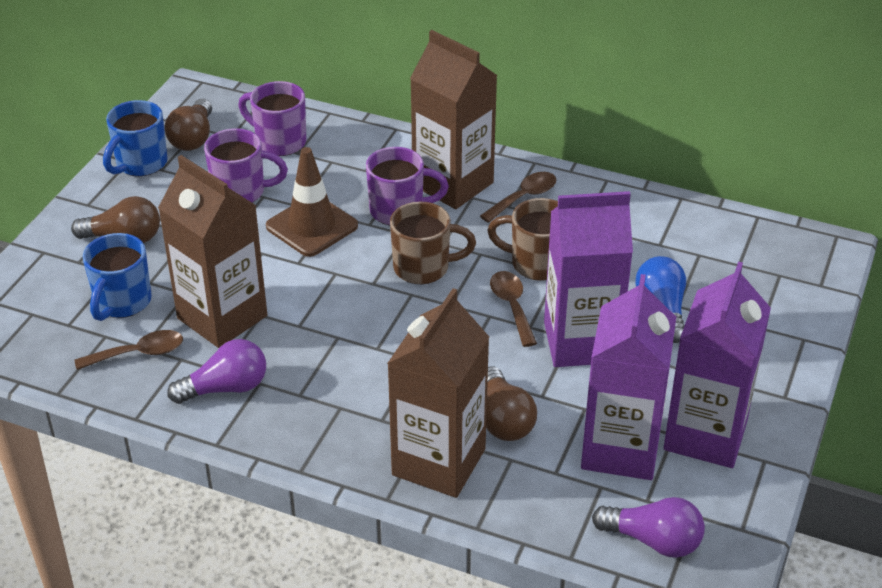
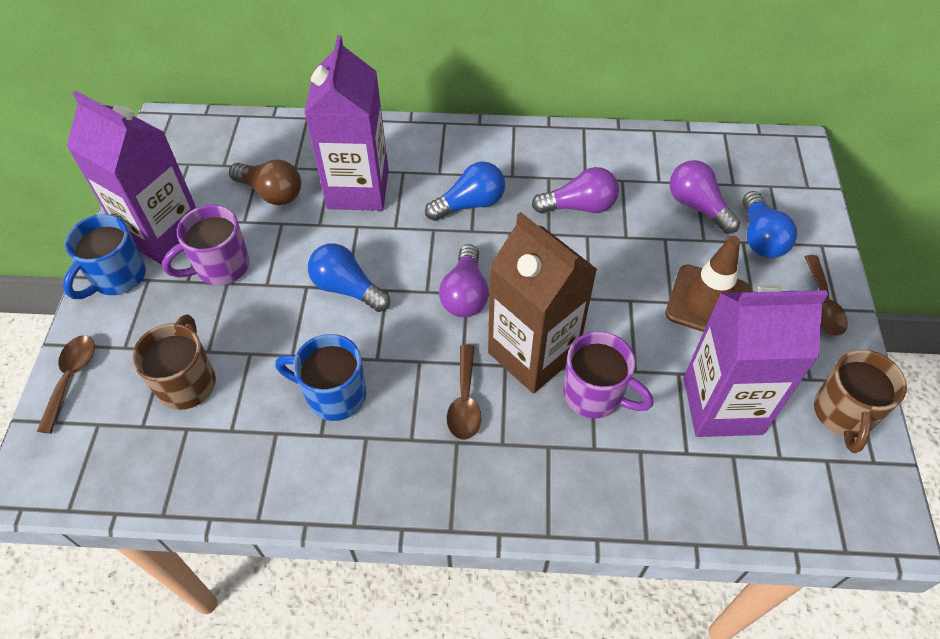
blue light bulb: 1 -> 3
brown carton: 3 -> 1
brown light bulb: 3 -> 1
purple light bulb: 2 -> 3
purple mug: 3 -> 2

